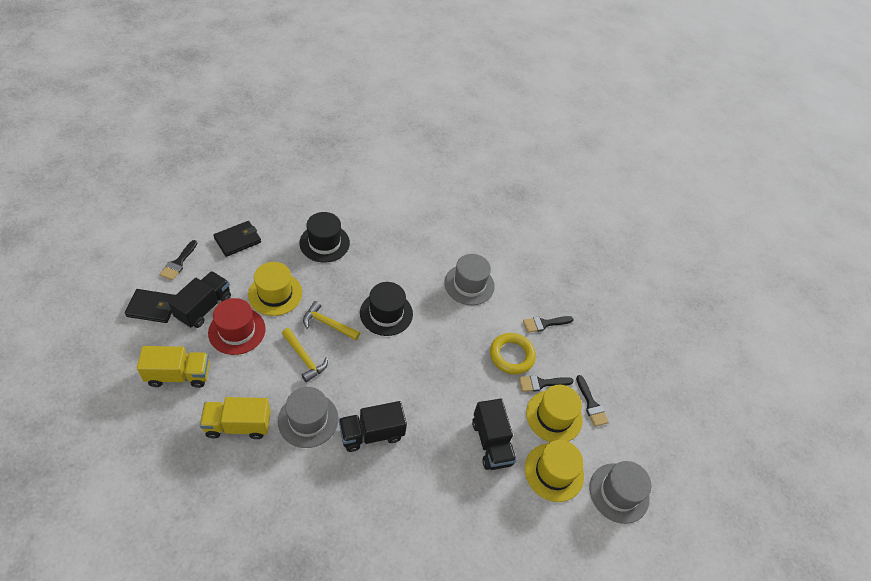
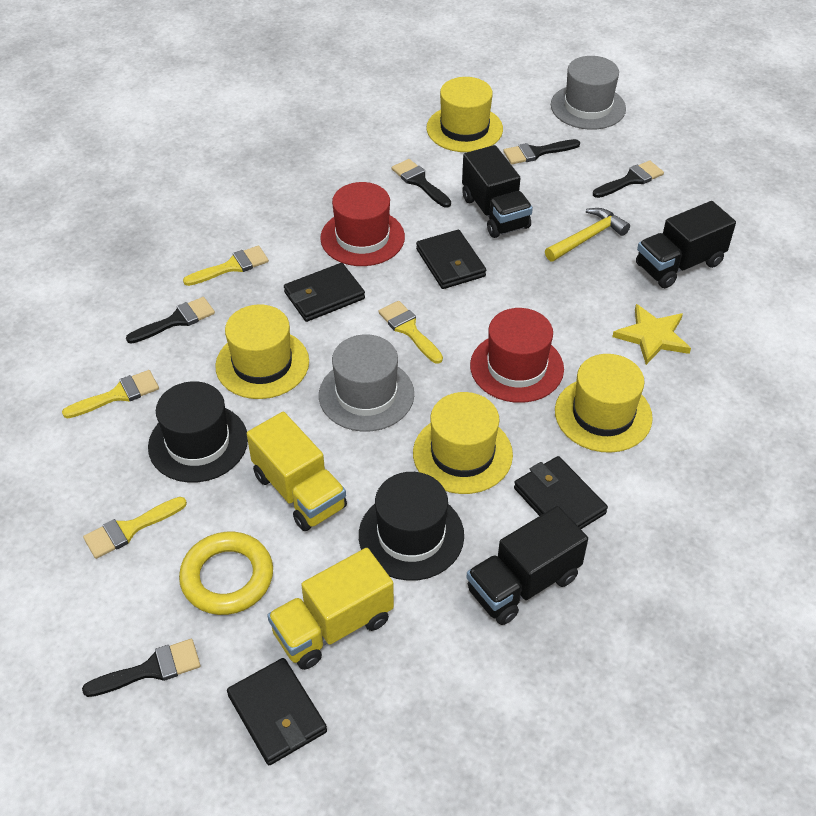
black brush: 4 -> 5
black wallet: 2 -> 4
grey hat: 3 -> 2
red hat: 1 -> 2
yellow brush: 0 -> 4
yellow hammer: 2 -> 1
yellow hat: 3 -> 4
yellow star: 0 -> 1

